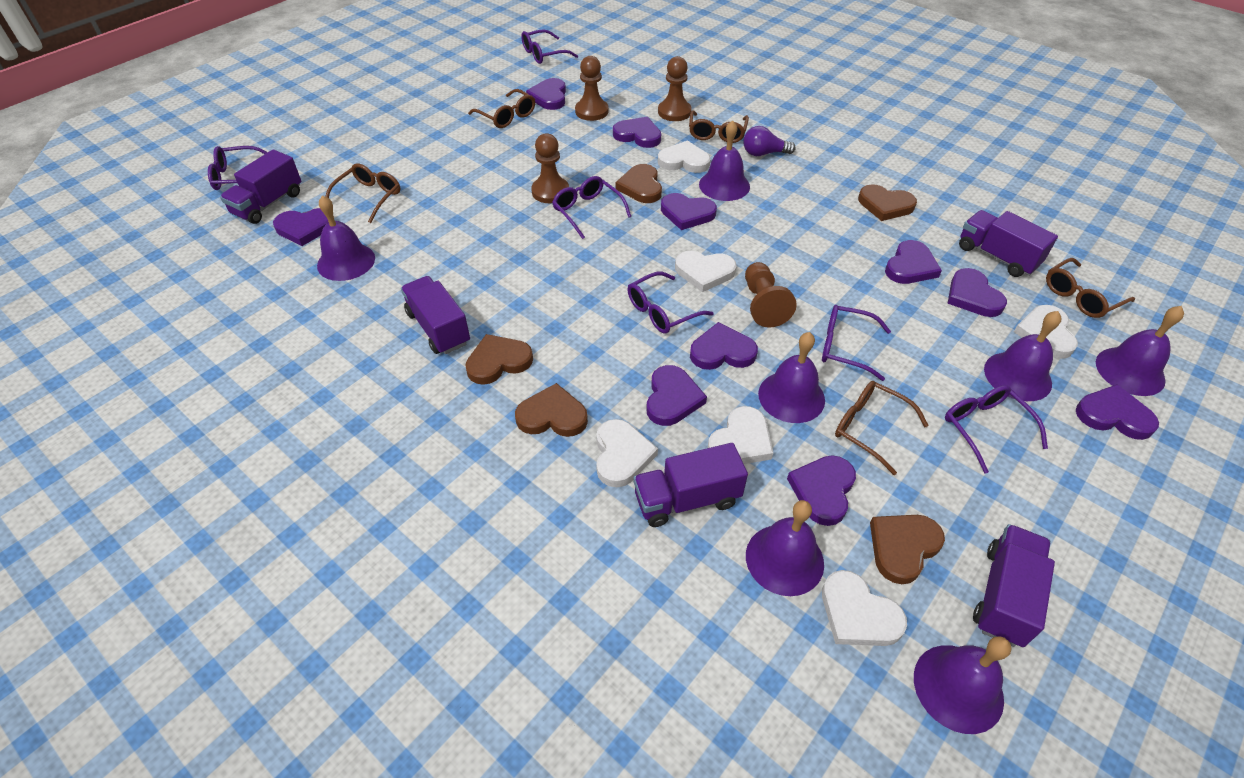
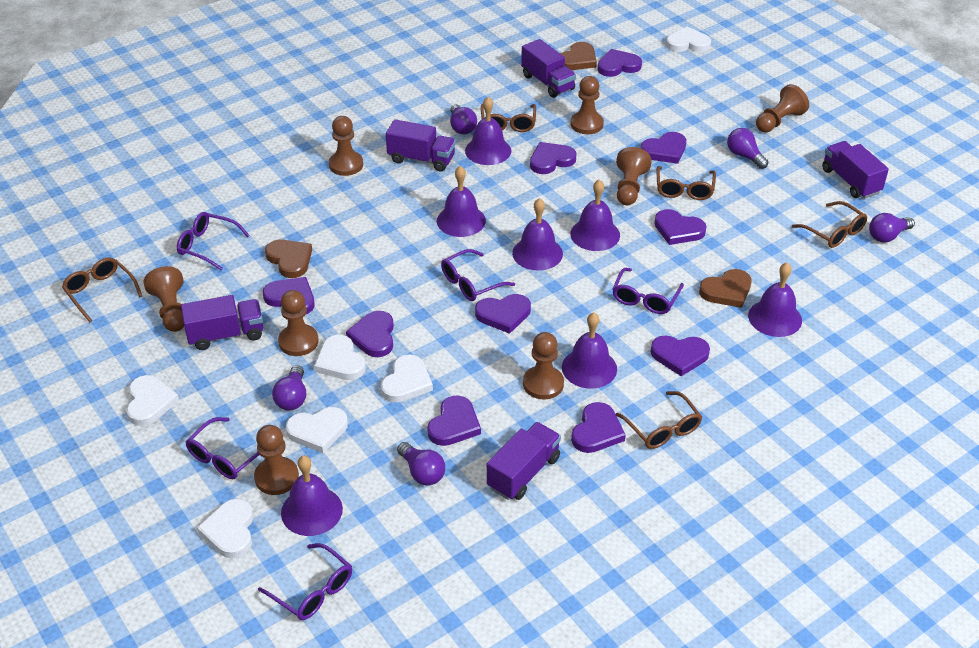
brown heart: 5 -> 3
brown pawn: 4 -> 8
purple glasses: 6 -> 5
purple light bulb: 1 -> 5

